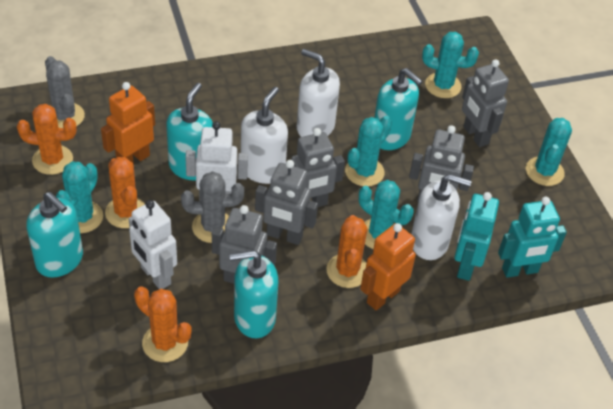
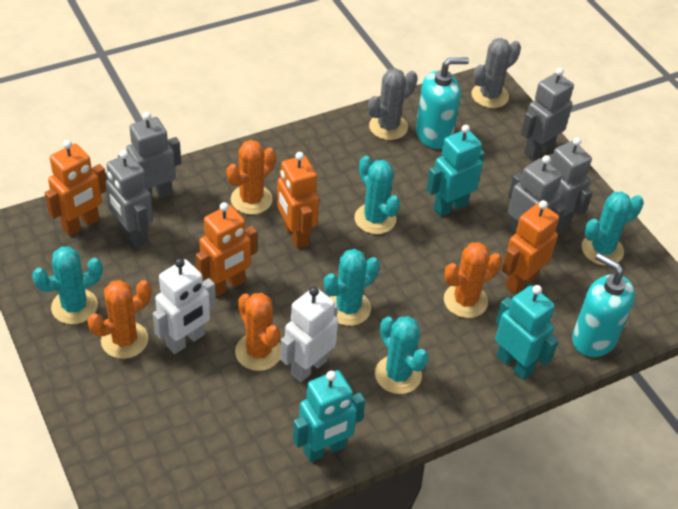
orange robot: 2 -> 4
turquoise robot: 2 -> 3
turquoise soap dispenser: 4 -> 2
white soap dispenser: 3 -> 0

